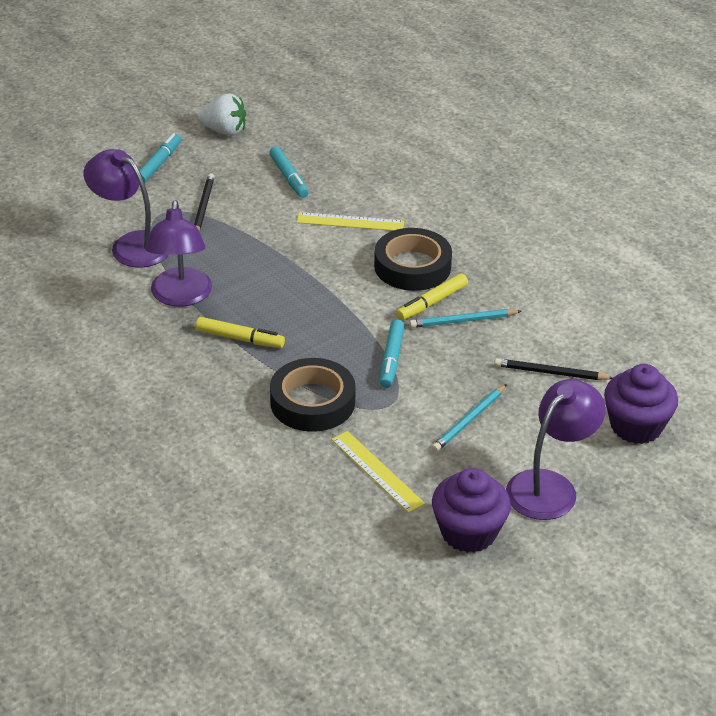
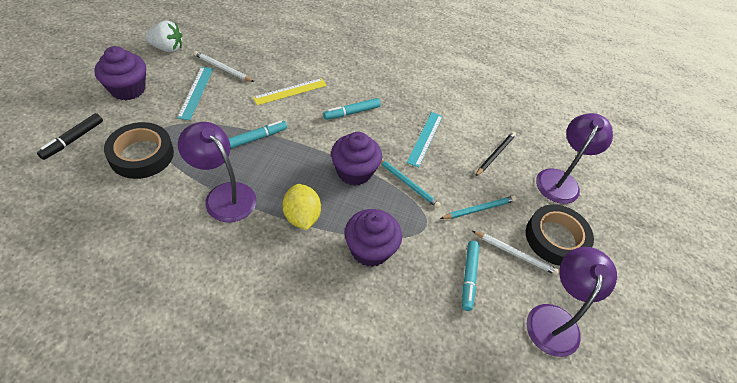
black marker: 0 -> 1
black pencil: 2 -> 1
purple cupcake: 2 -> 3
turquoise ruler: 0 -> 2
white pencil: 0 -> 2
yellow lemon: 0 -> 1
yellow marker: 2 -> 0
yellow ruler: 2 -> 1

